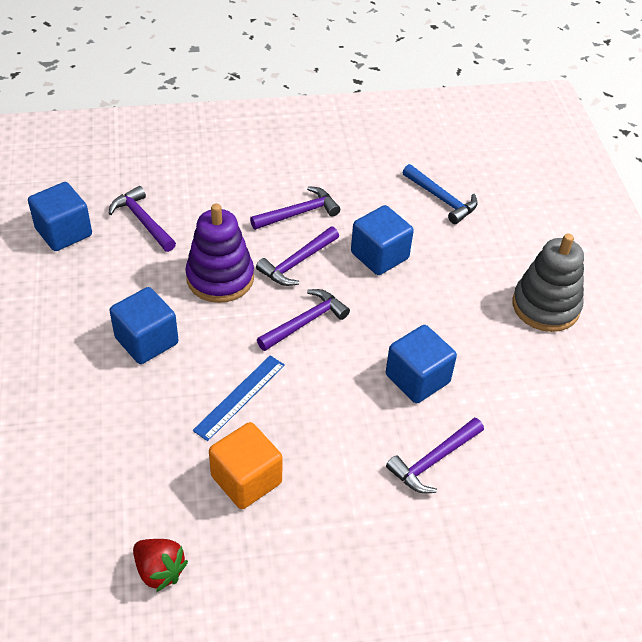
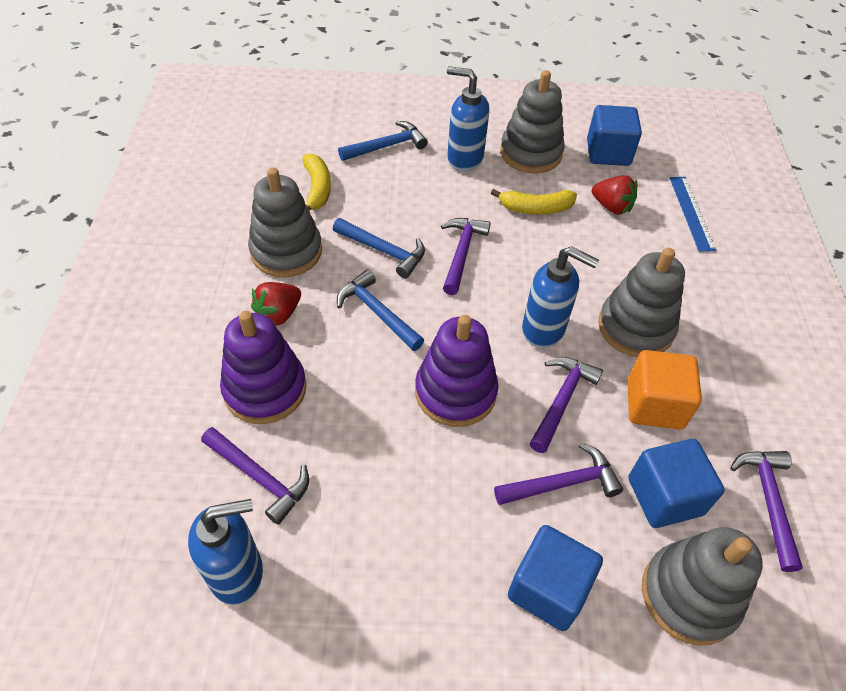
blue cube: 4 -> 3
blue hammer: 1 -> 3
blue soap dispenser: 0 -> 3
grey stacking toy: 1 -> 4
purple stacking toy: 1 -> 2
red strawberry: 1 -> 2
yellow banana: 0 -> 2

